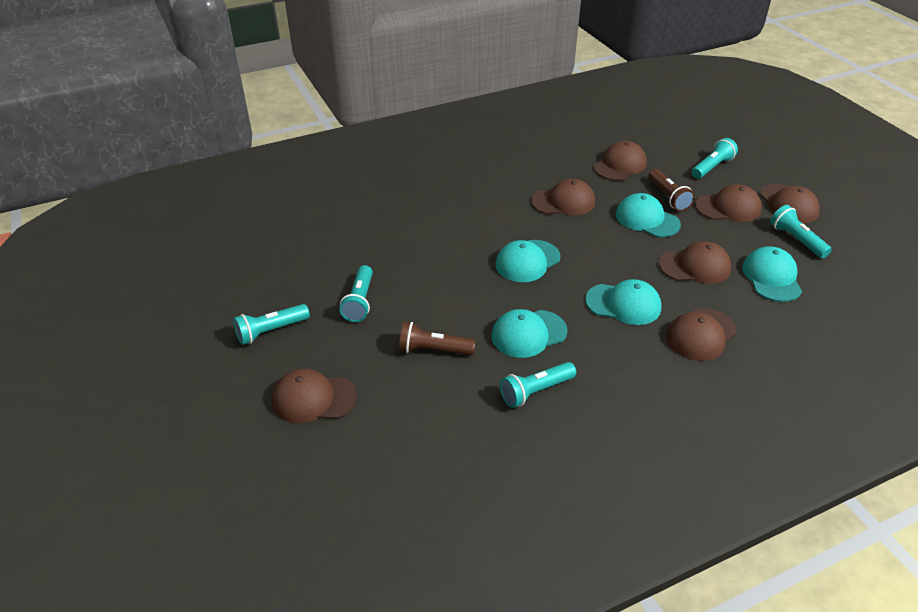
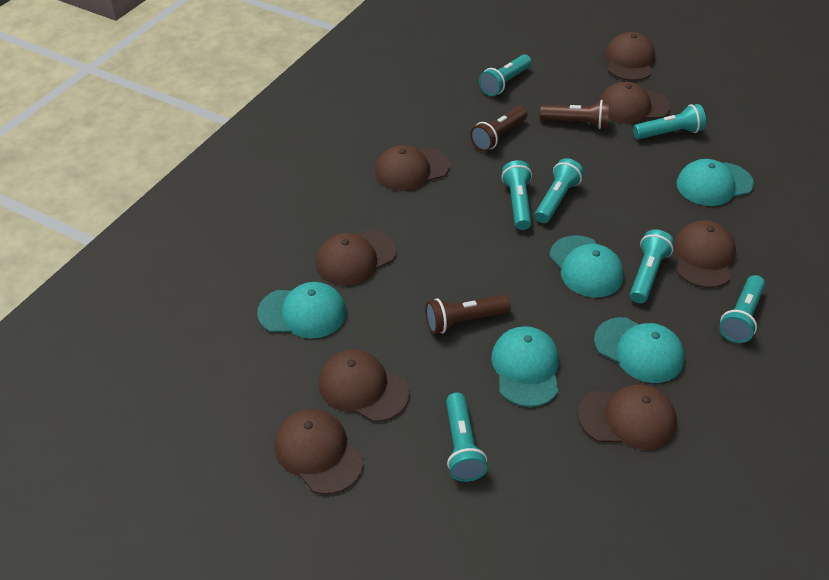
brown cap: 7 -> 8
brown flashlight: 2 -> 3
turquoise flashlight: 5 -> 7

